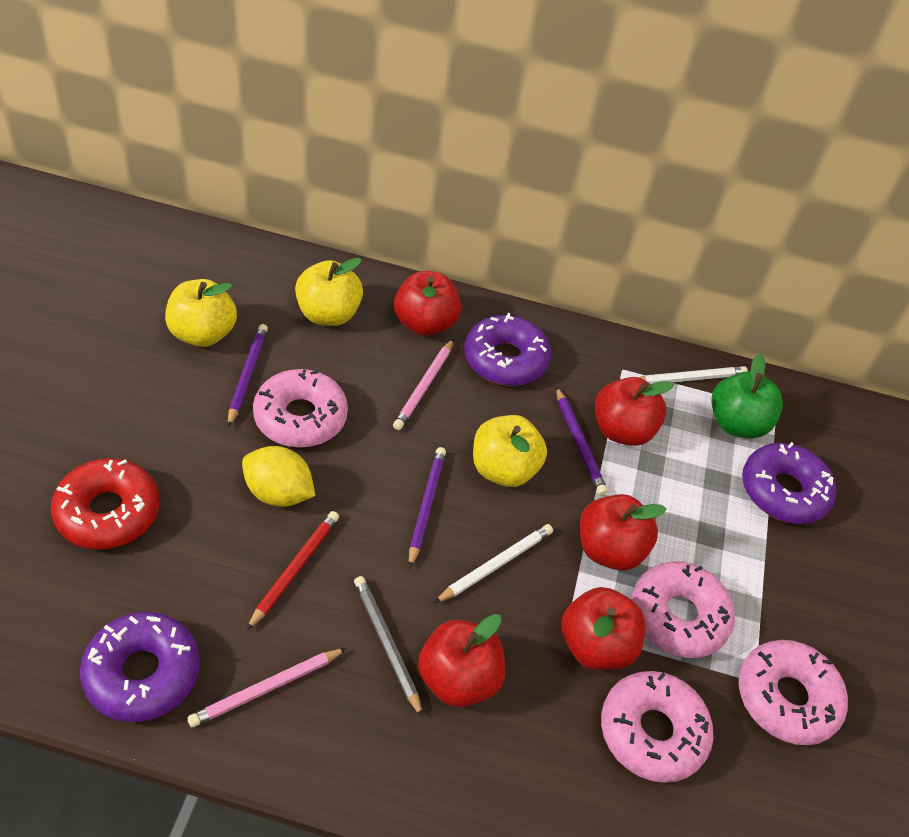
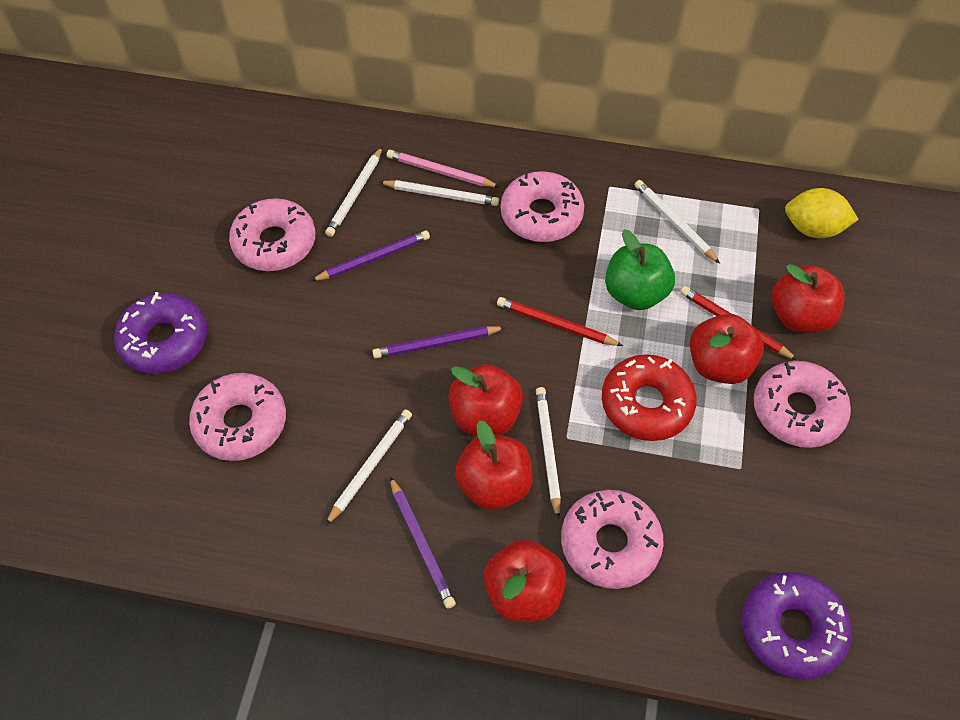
grey pencil: 1 -> 0
pink donut: 4 -> 5
pink pencil: 2 -> 1
purple donut: 3 -> 2
red pencil: 1 -> 2
white pencil: 2 -> 5
yellow apple: 3 -> 0

